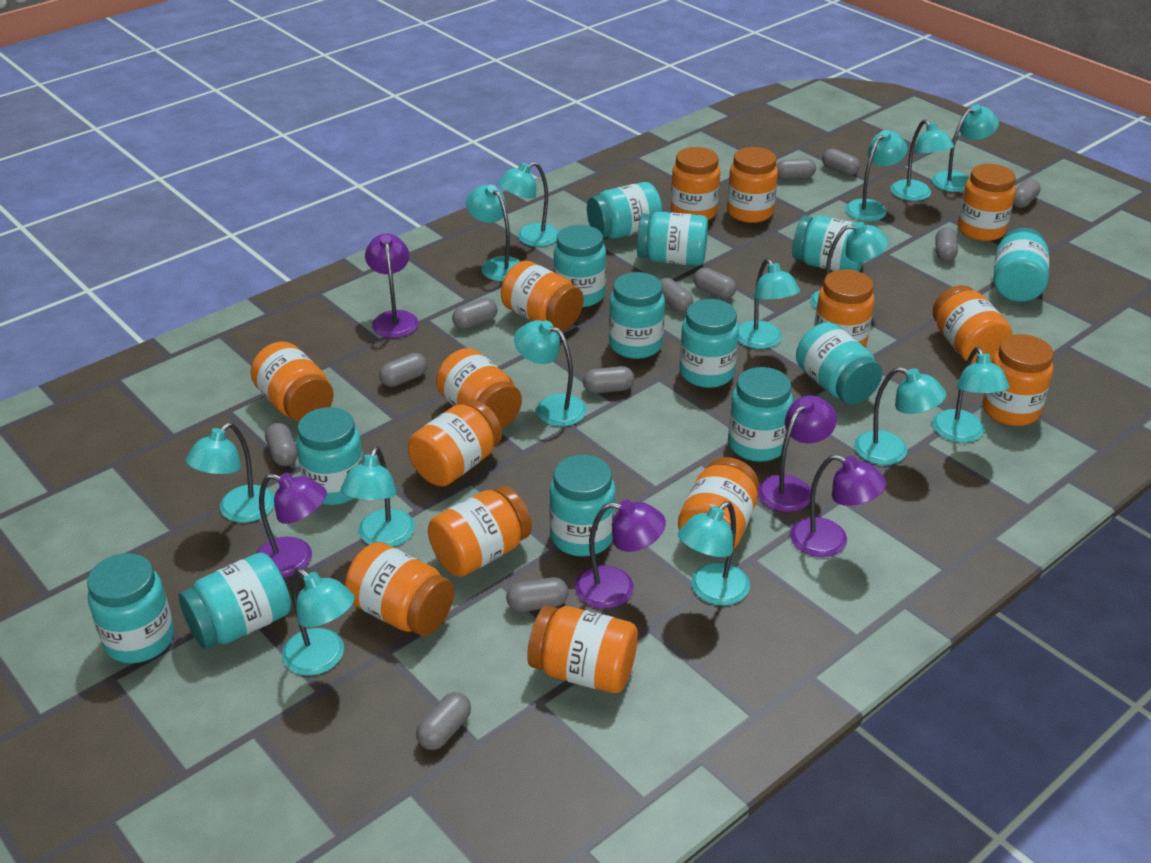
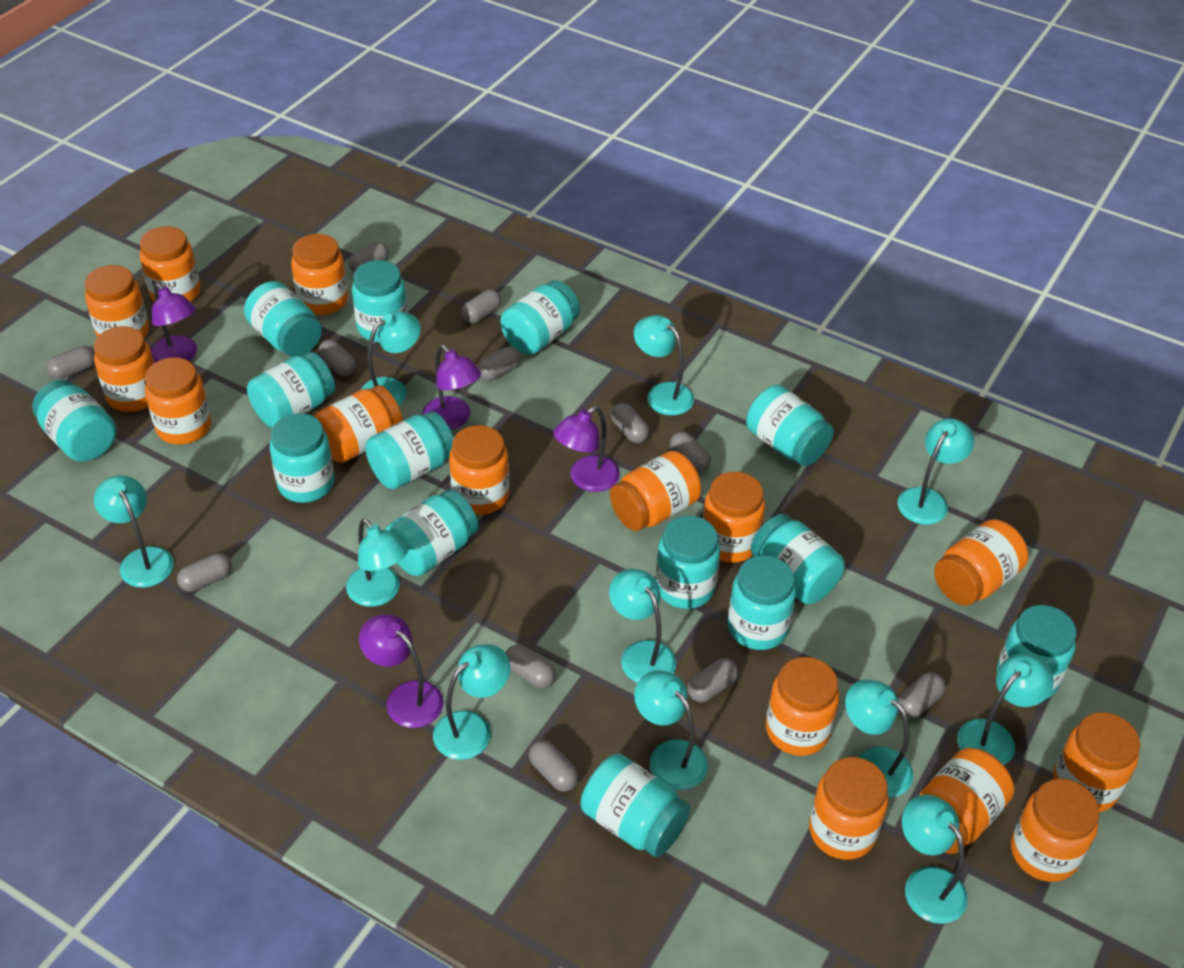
orange jar: 14 -> 15
purple lamp: 5 -> 4
turquoise jar: 13 -> 14
turquoise lamp: 14 -> 11

